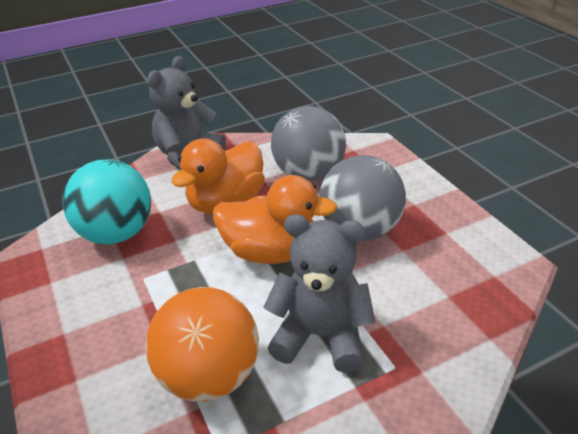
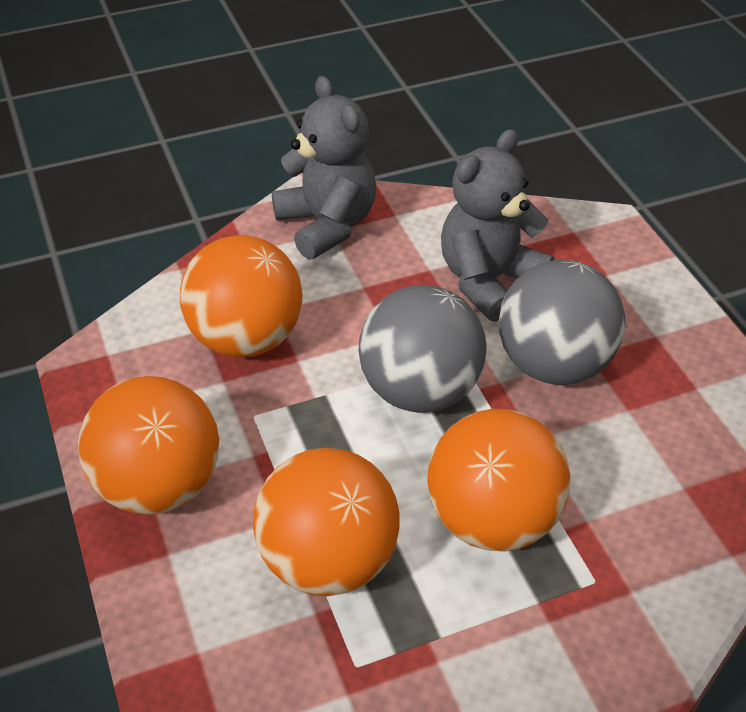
orange ball: 1 -> 4
orange duck: 2 -> 0
turquoise ball: 1 -> 0

